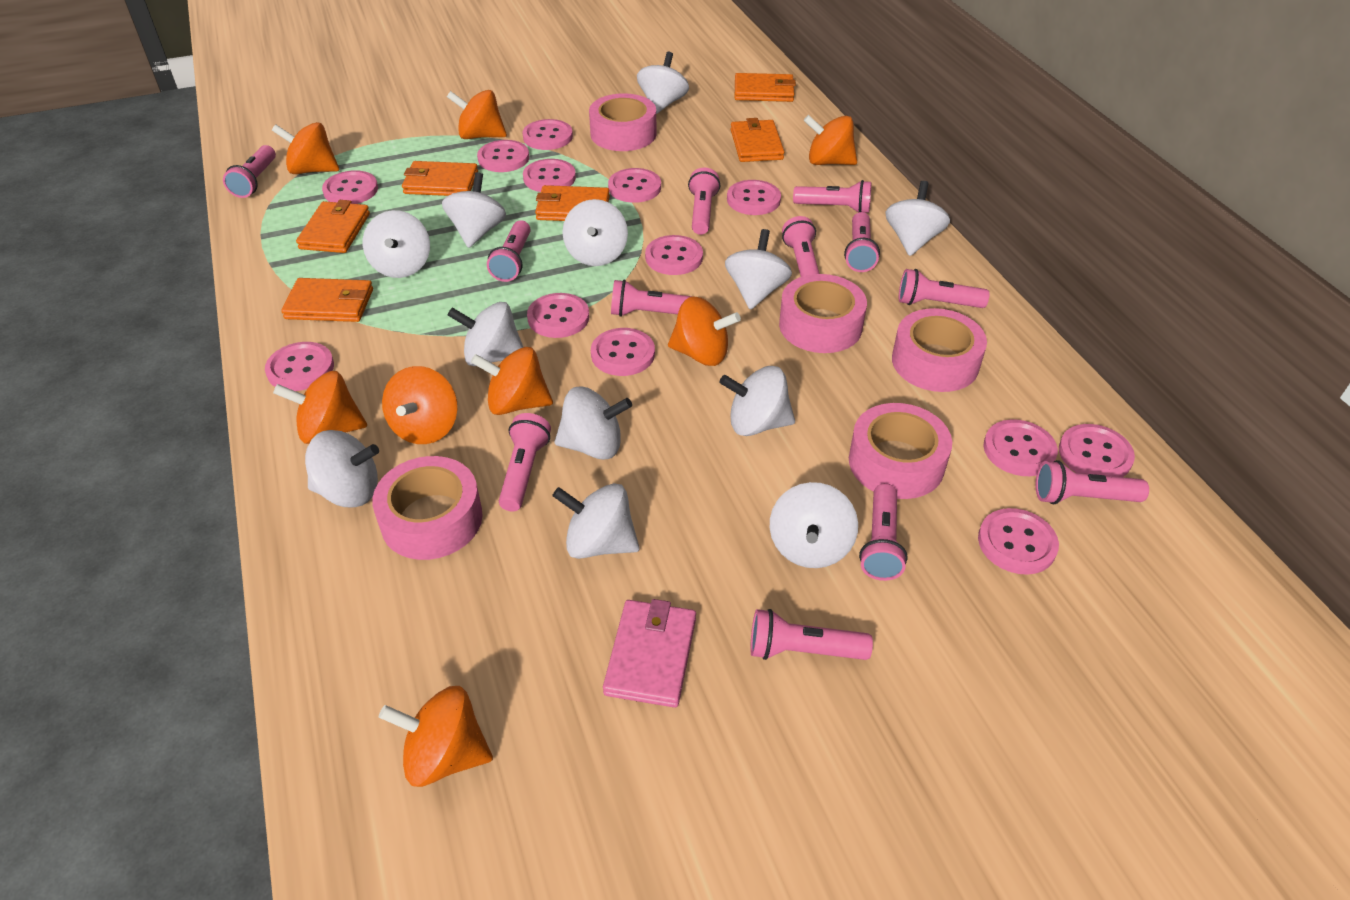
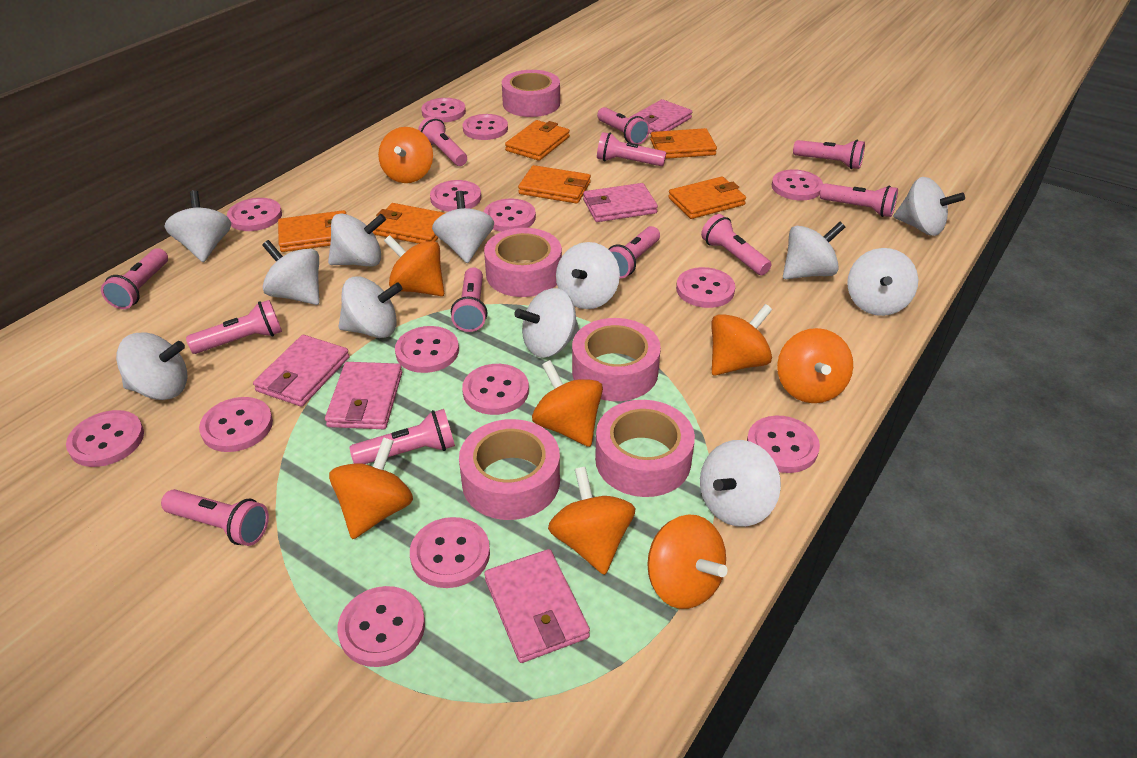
pink button: 13 -> 14
pink wallet: 1 -> 5

